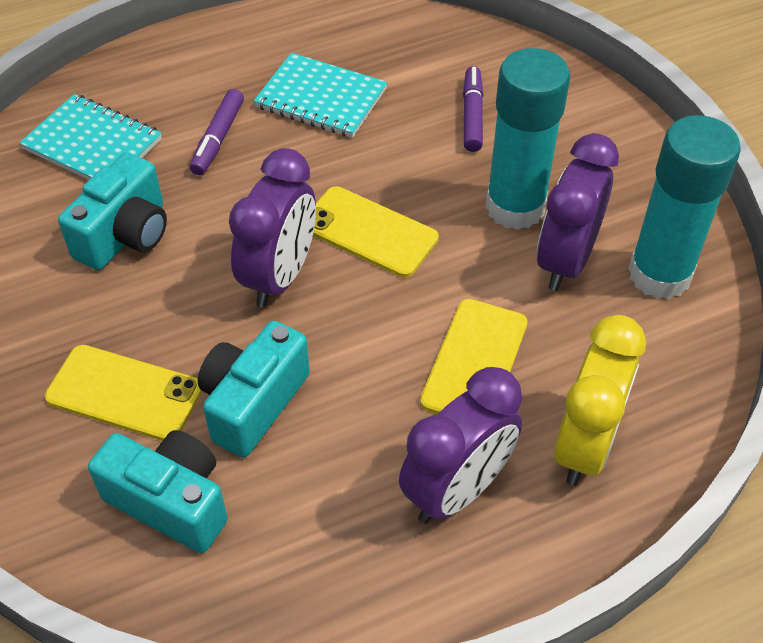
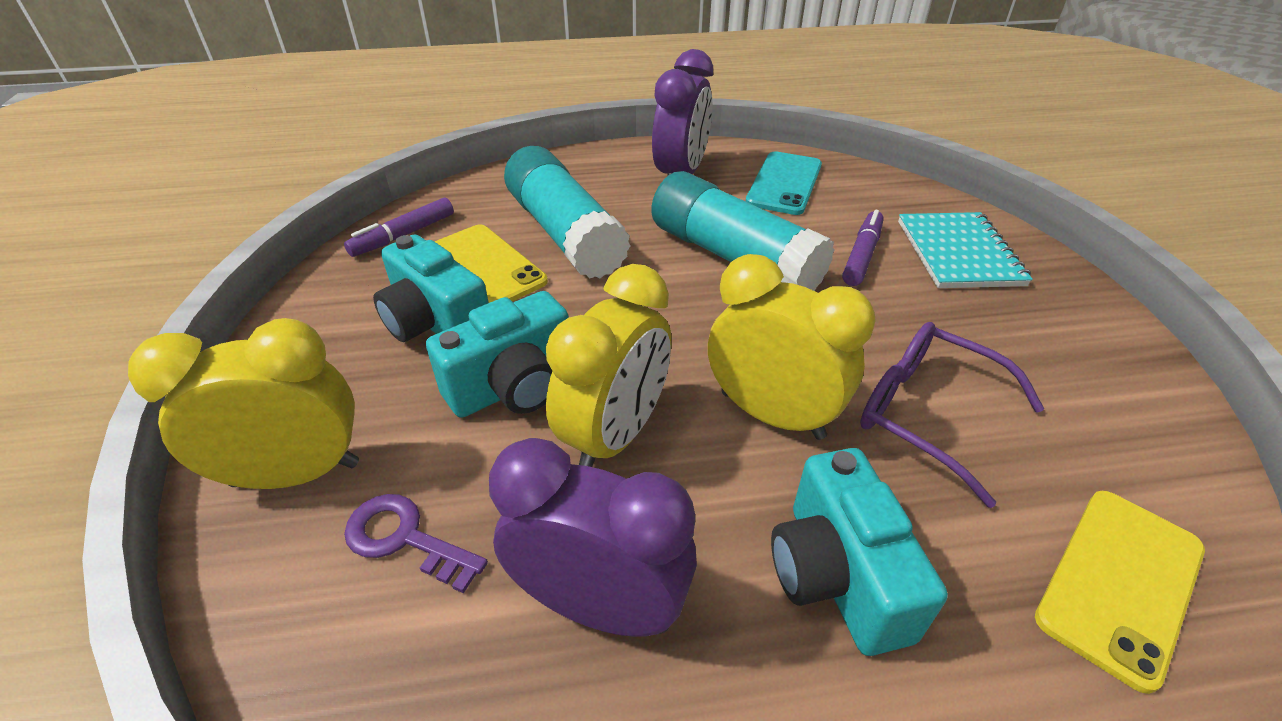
purple clock: 3 -> 2
purple glasses: 0 -> 1
purple key: 0 -> 1
turquoise notebook: 2 -> 1
turquoise phone: 0 -> 1
yellow clock: 1 -> 3
yellow phone: 3 -> 2

